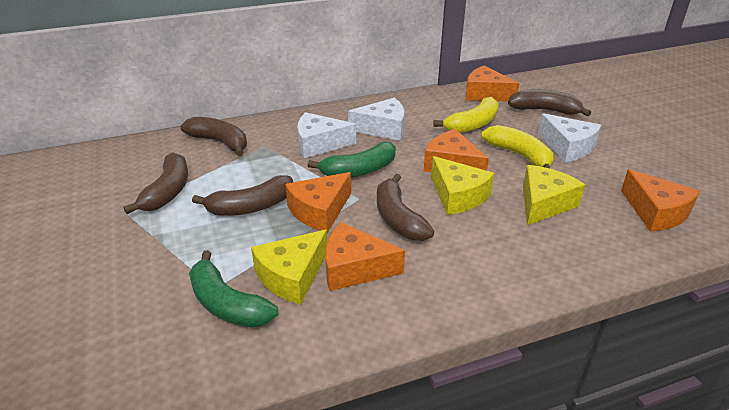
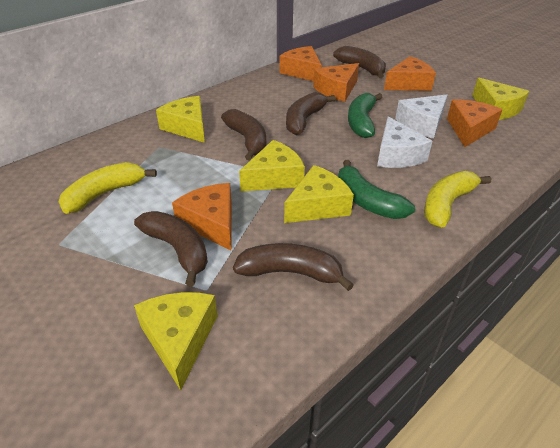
white cheese: 3 -> 2
yellow cheese: 3 -> 5

